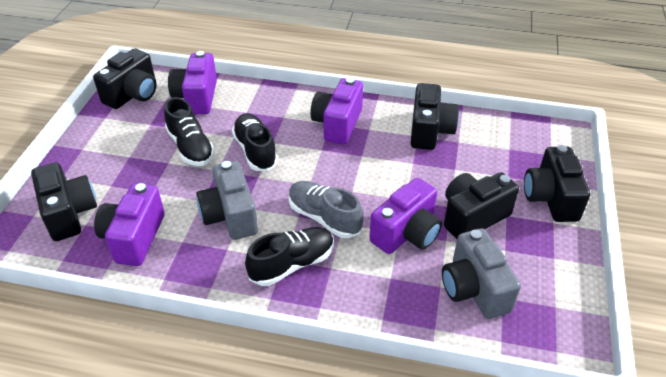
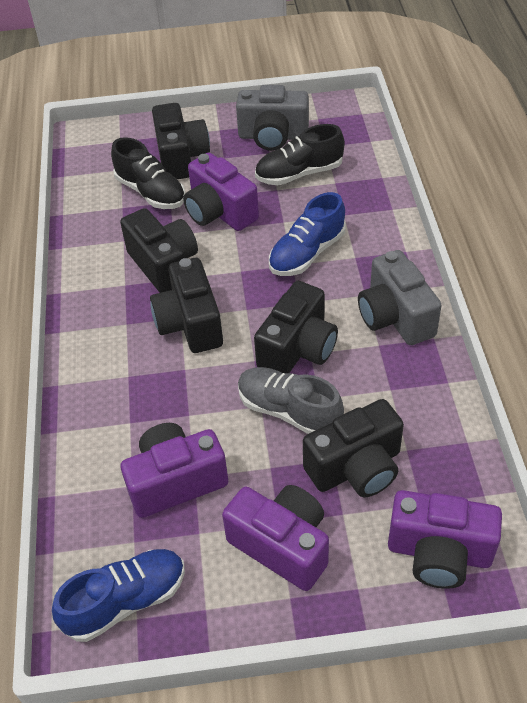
black shoe: 3 -> 2
blue shoe: 0 -> 2

